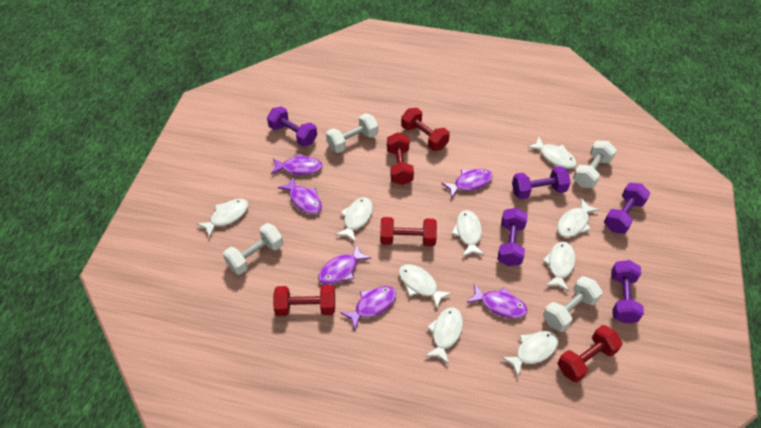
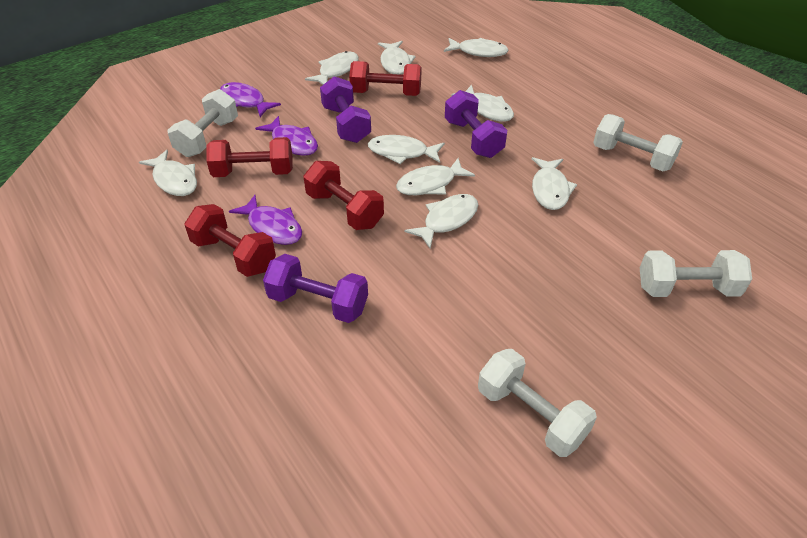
purple dumbbell: 5 -> 3
purple fish: 6 -> 3
red dumbbell: 5 -> 4

